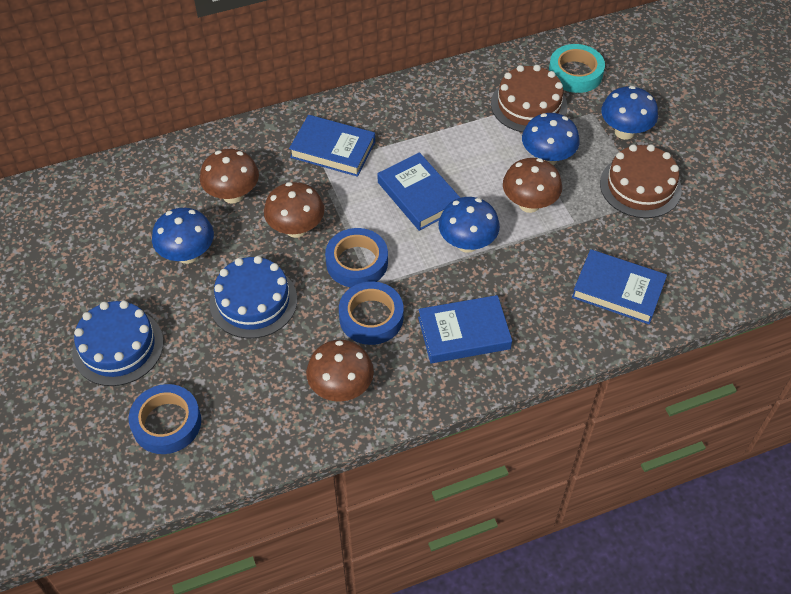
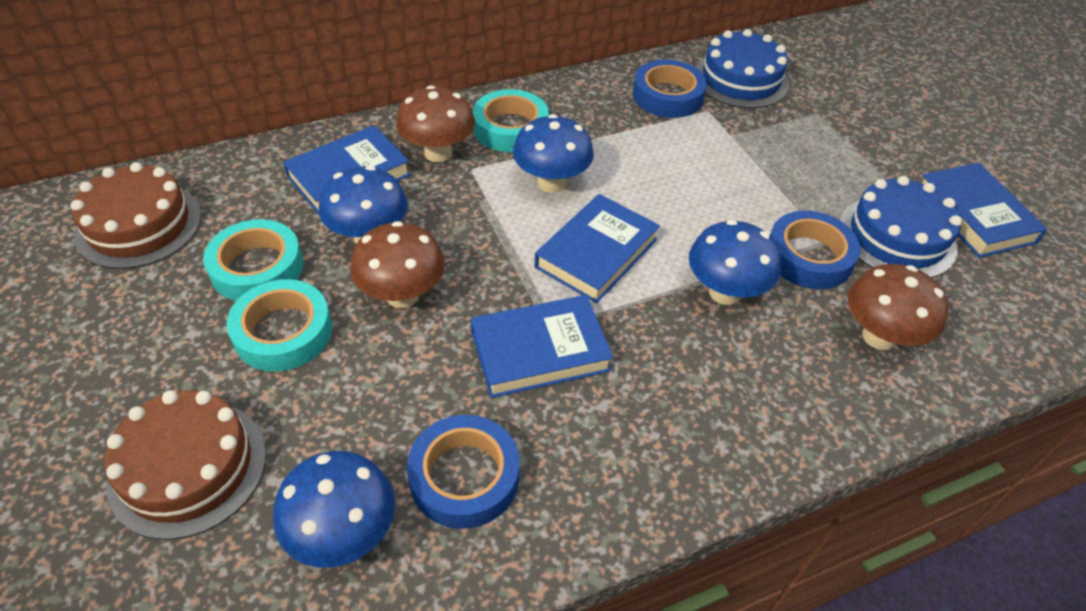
brown mushroom: 4 -> 3
turquoise tape: 1 -> 3

